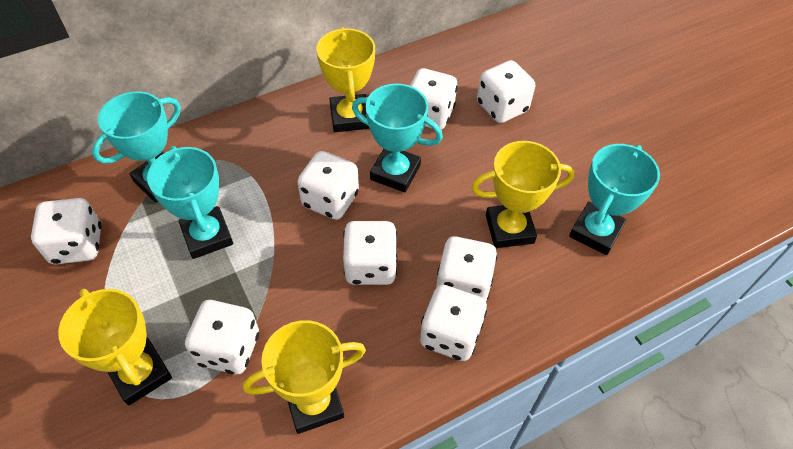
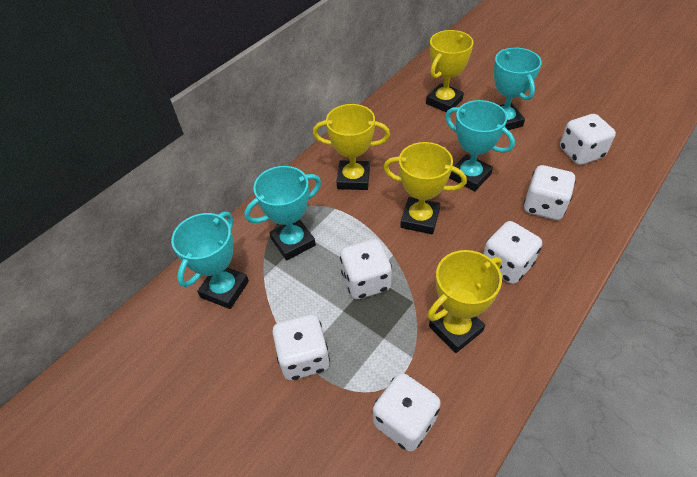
white dice: 8 -> 6

